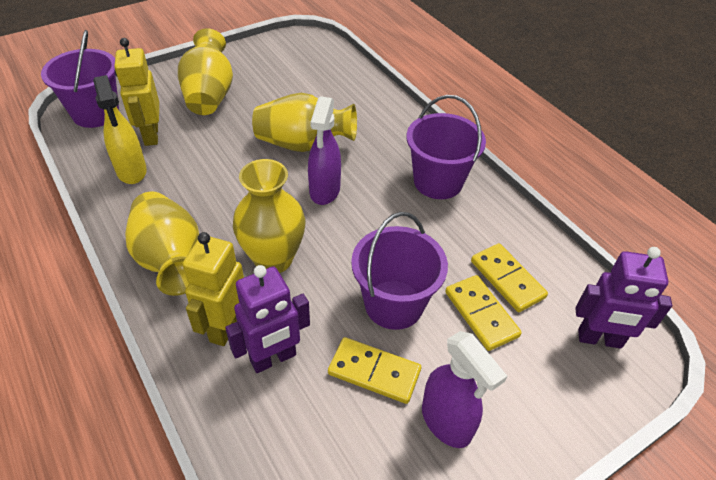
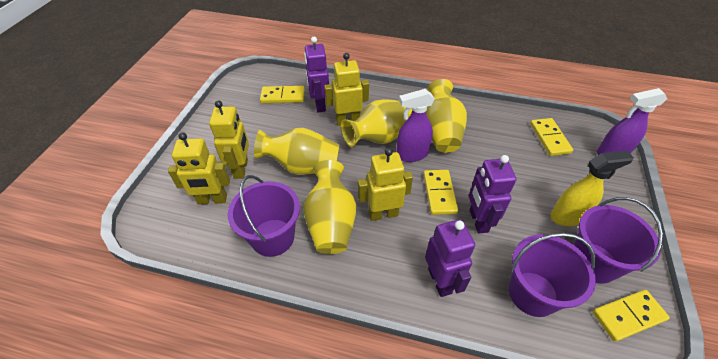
purple robot: 2 -> 3
yellow domino: 3 -> 4
yellow robot: 2 -> 4

